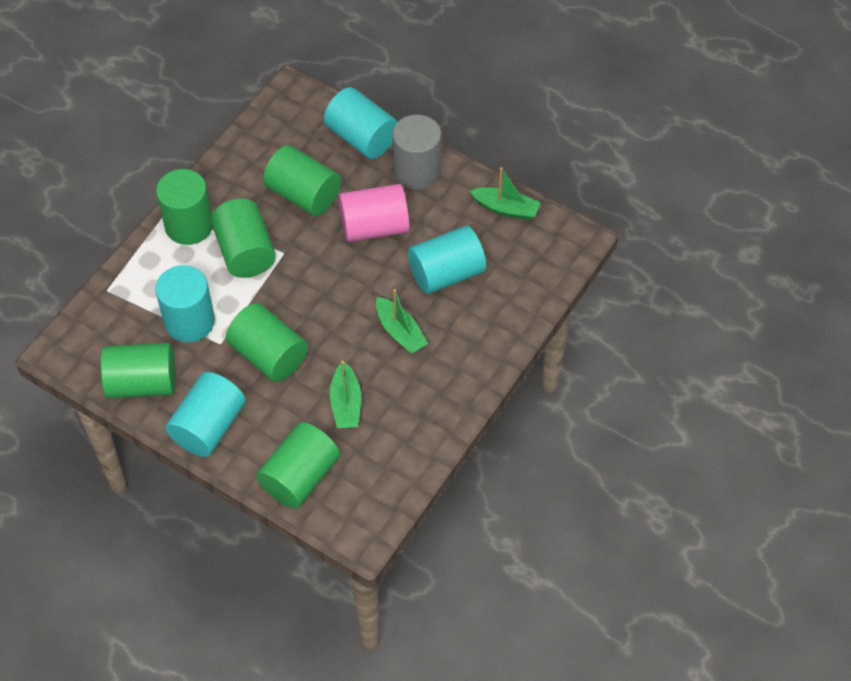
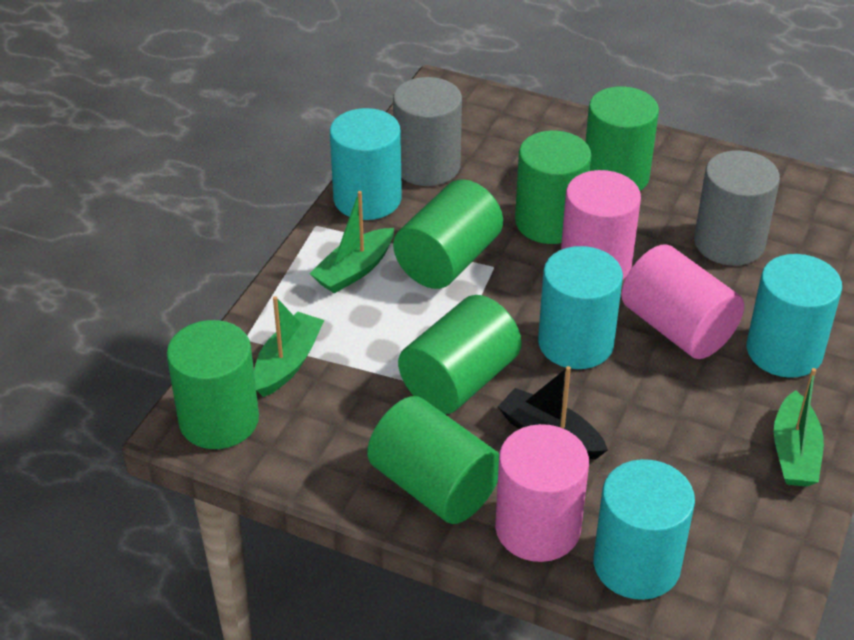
black boat: 0 -> 1
grey cylinder: 1 -> 2
pink cylinder: 1 -> 3

